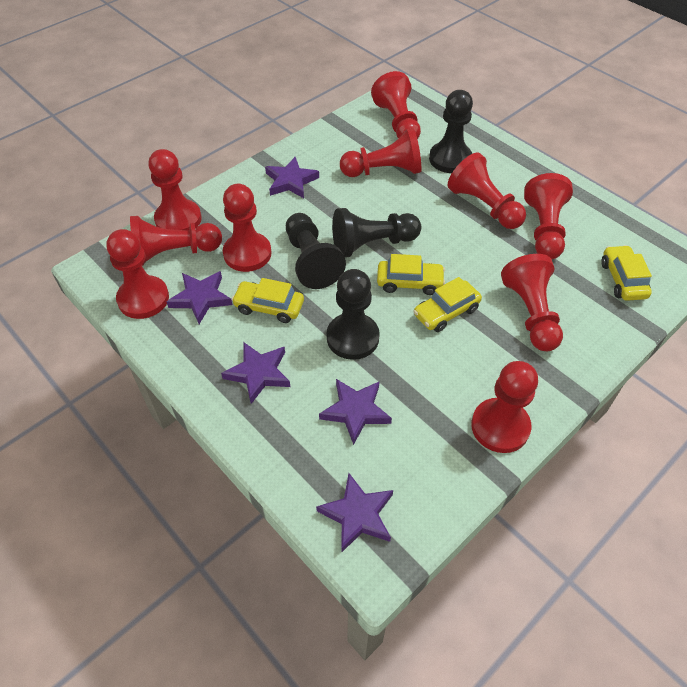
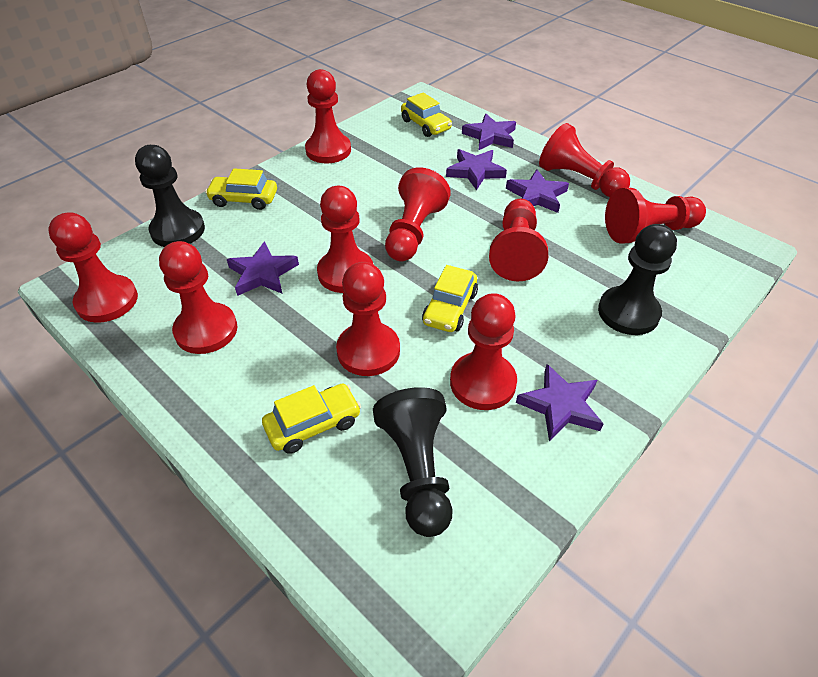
black pawn: 4 -> 3

